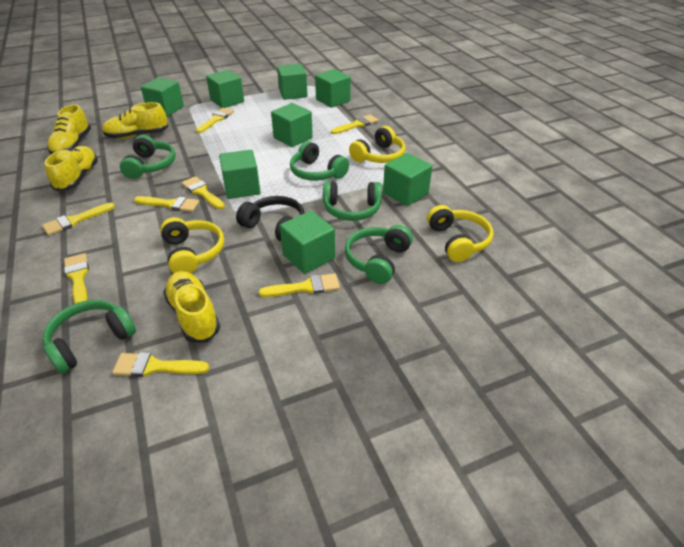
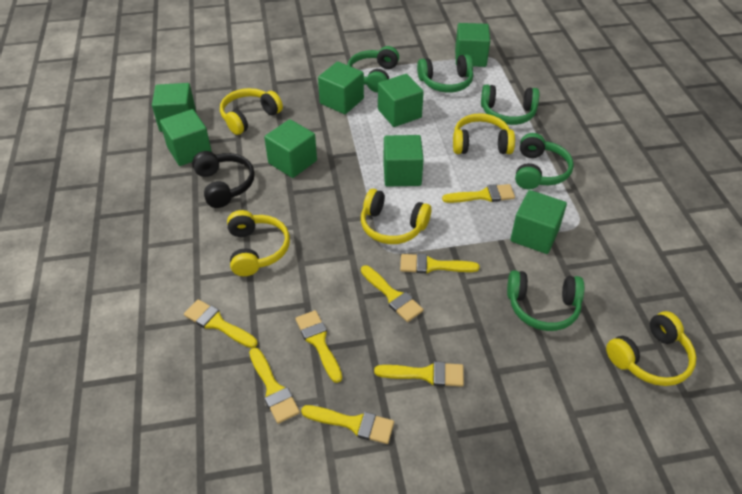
yellow headphones: 3 -> 5
yellow shoe: 4 -> 0

